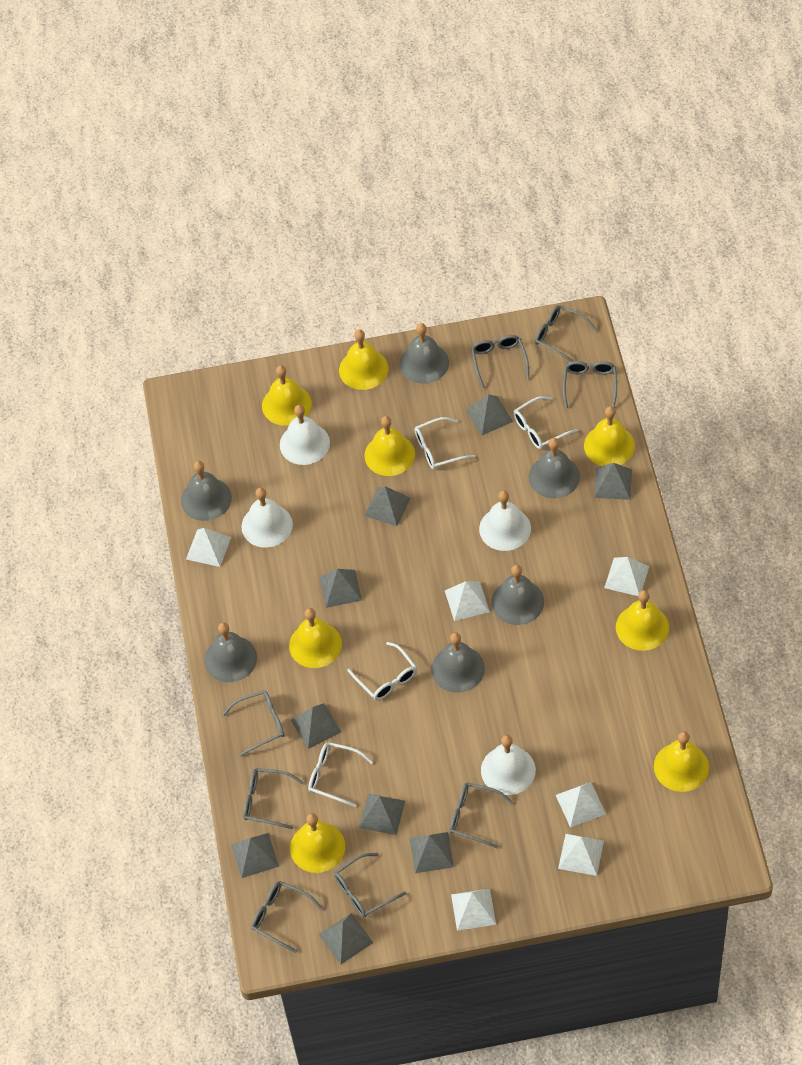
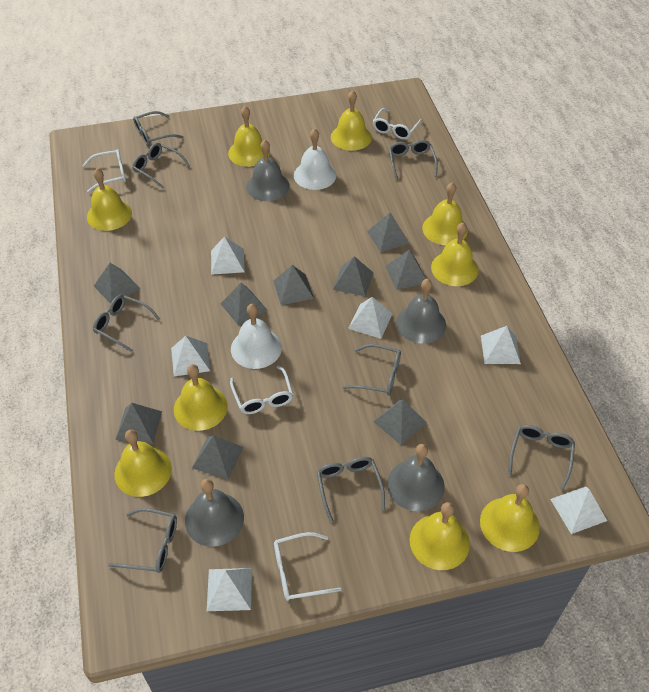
grey bell: 6 -> 4
white bell: 4 -> 2
yellow bell: 8 -> 9

